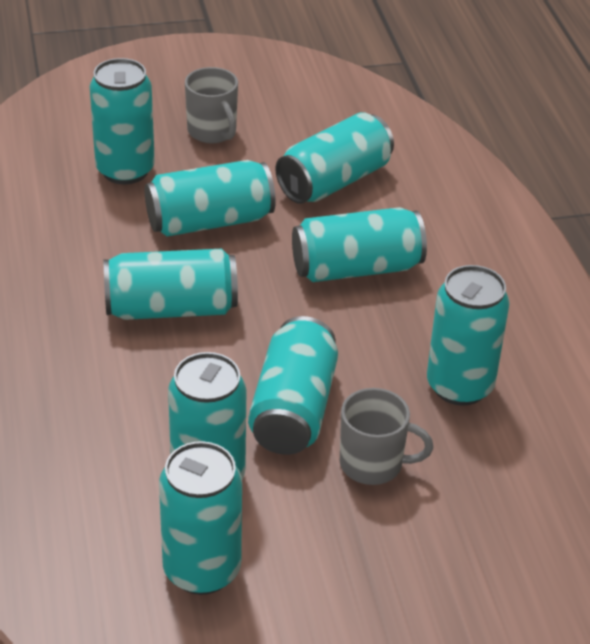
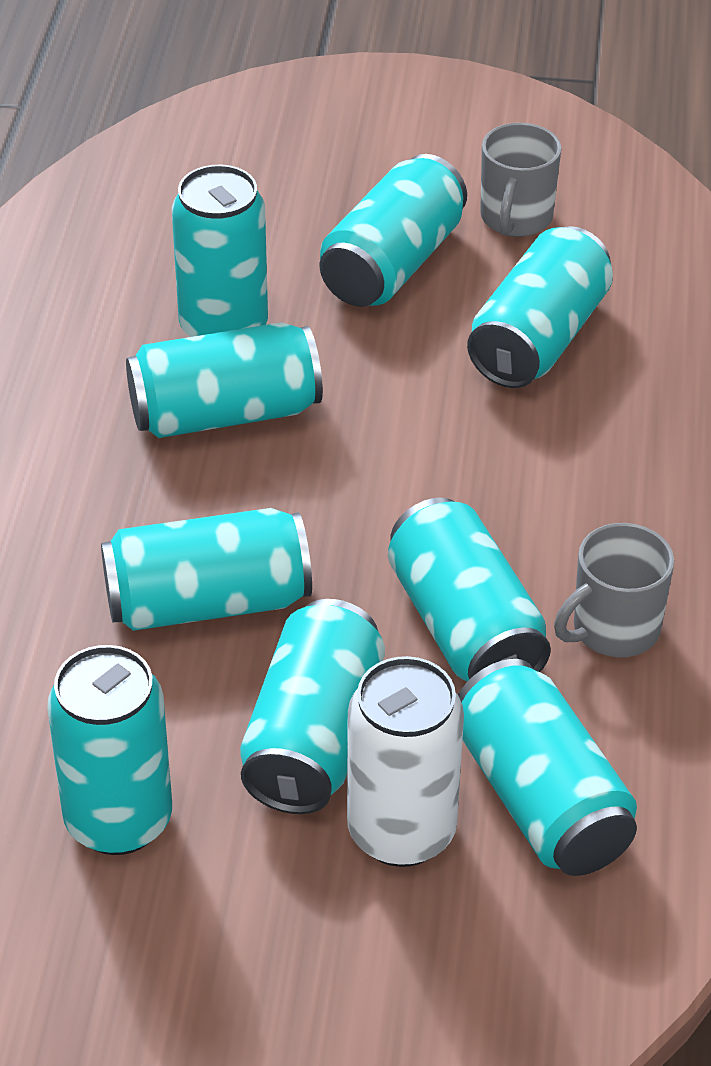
white can: 0 -> 1

